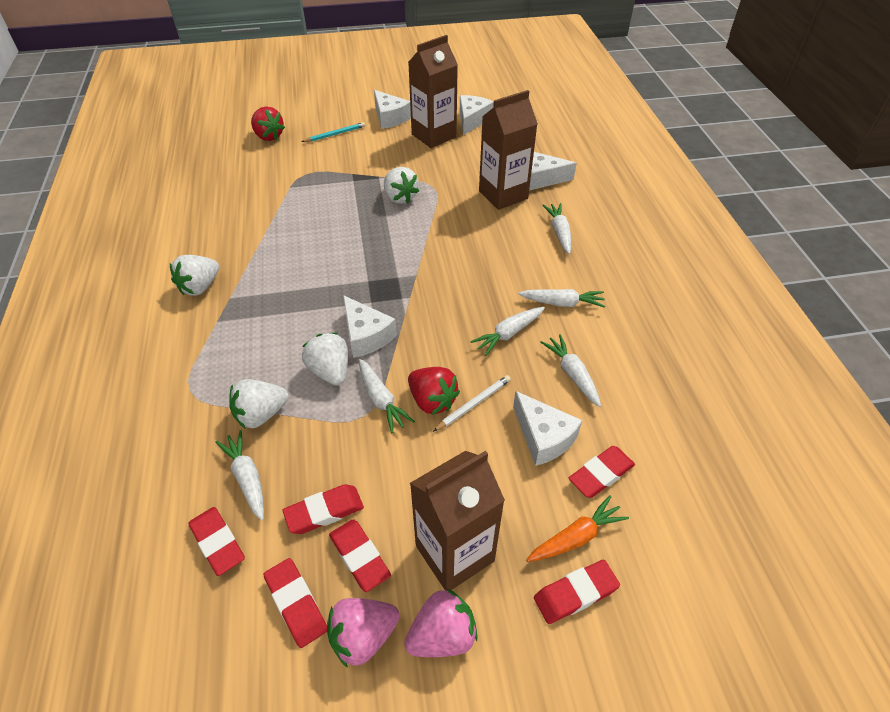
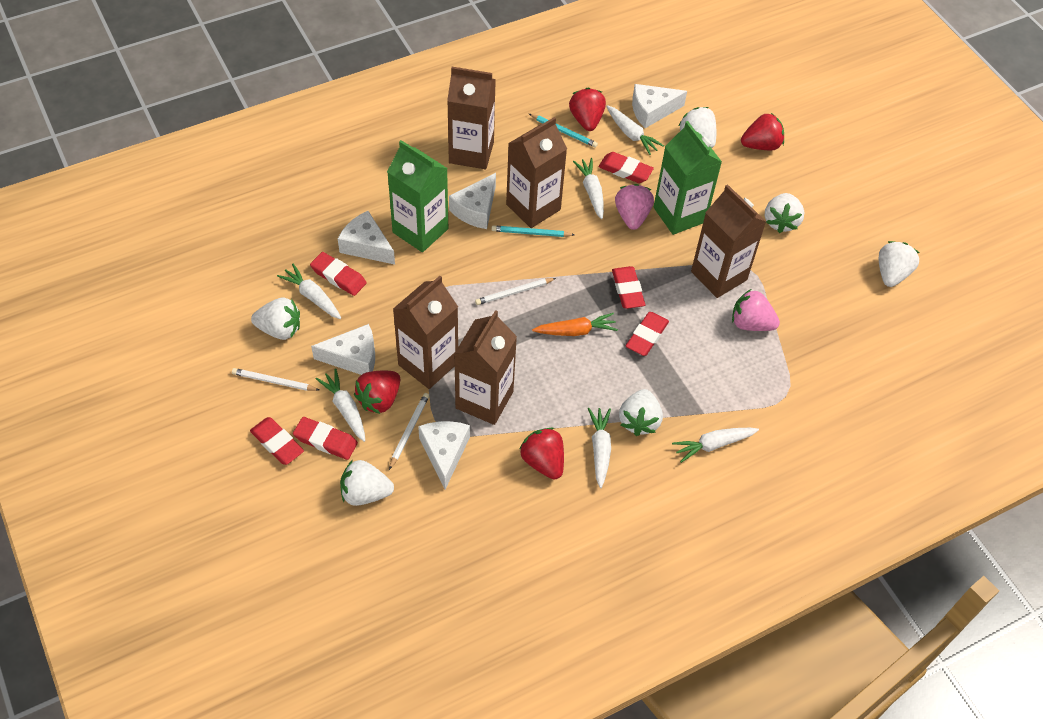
brown carton: 3 -> 5
green carton: 0 -> 2
red strawberry: 2 -> 4
turquoise pencil: 1 -> 2
white pencil: 1 -> 3
white strawberry: 4 -> 6

